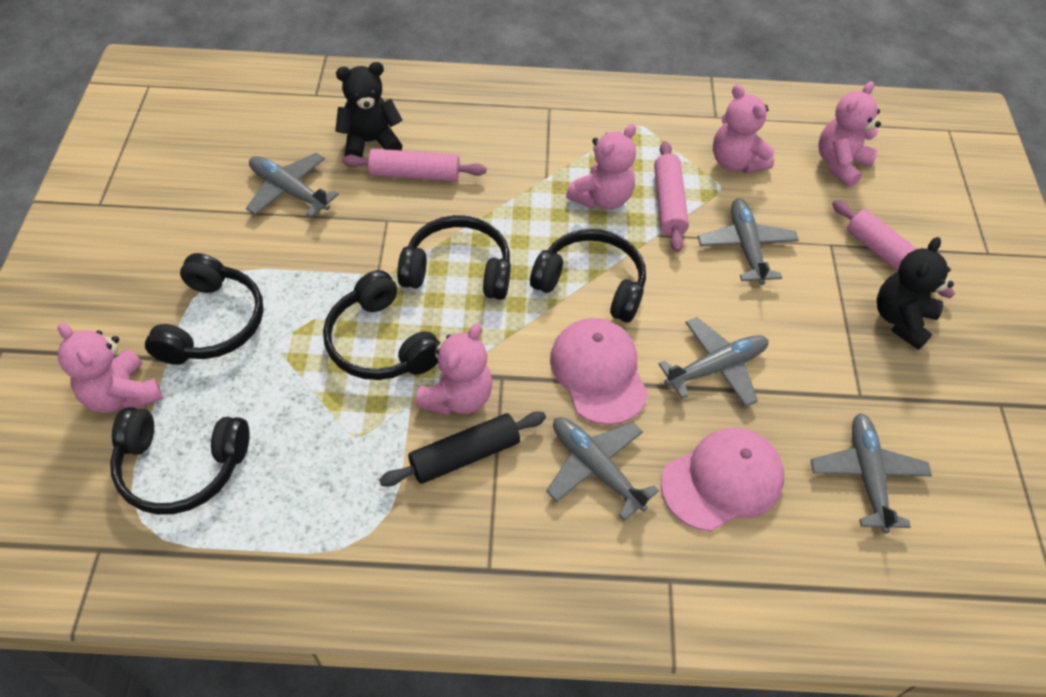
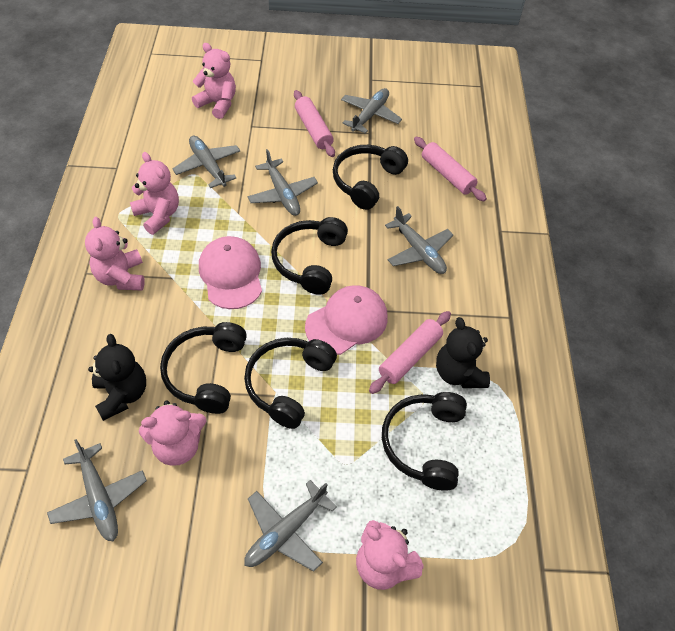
black rolling pin: 1 -> 0
grey plane: 5 -> 6

